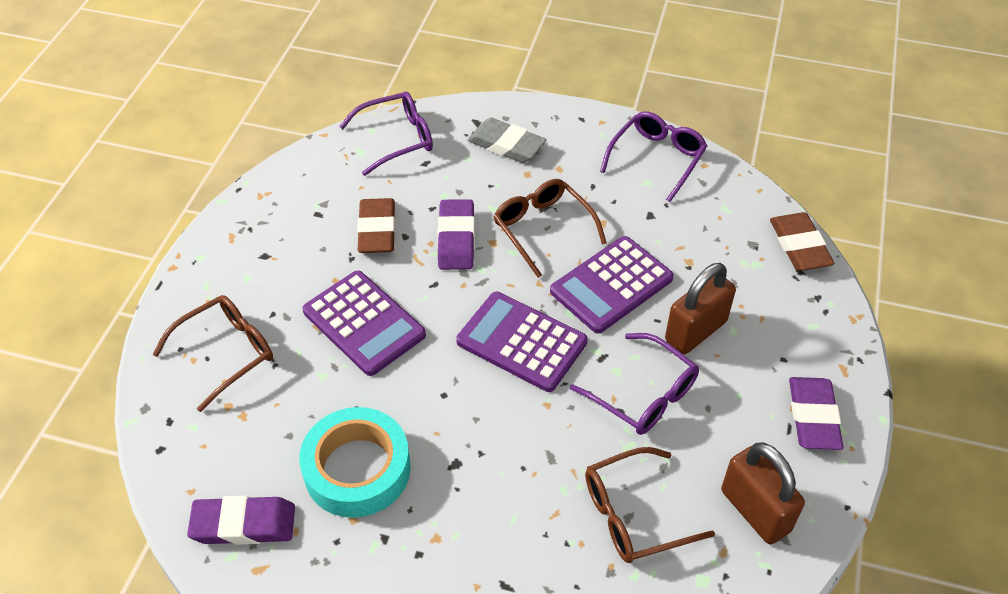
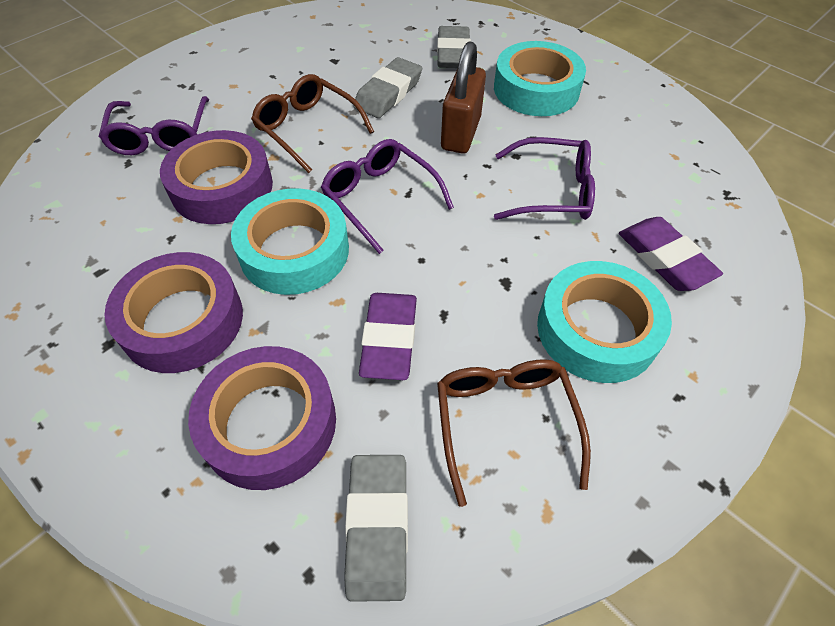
brown eraser: 2 -> 0
brown glasses: 3 -> 2
brown padlock: 2 -> 1
grey eraser: 1 -> 3
purple calculator: 3 -> 0
purple eraser: 3 -> 2
purple tape: 0 -> 3
turquoise tape: 1 -> 3

